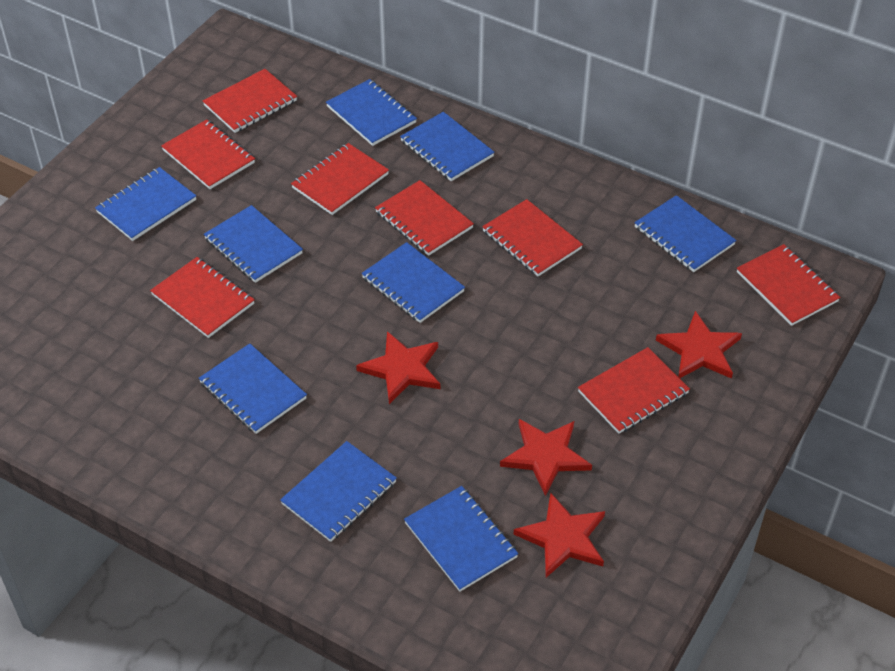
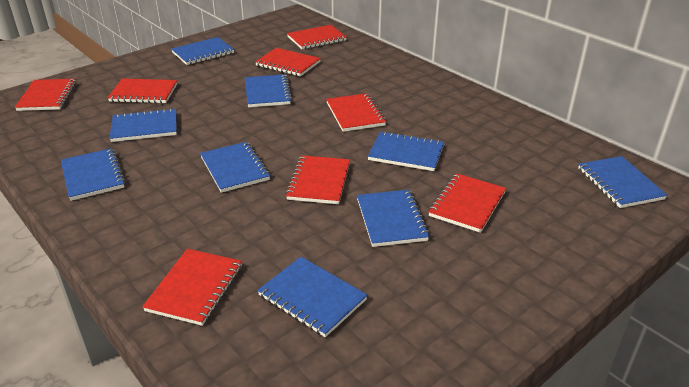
red star: 4 -> 0

